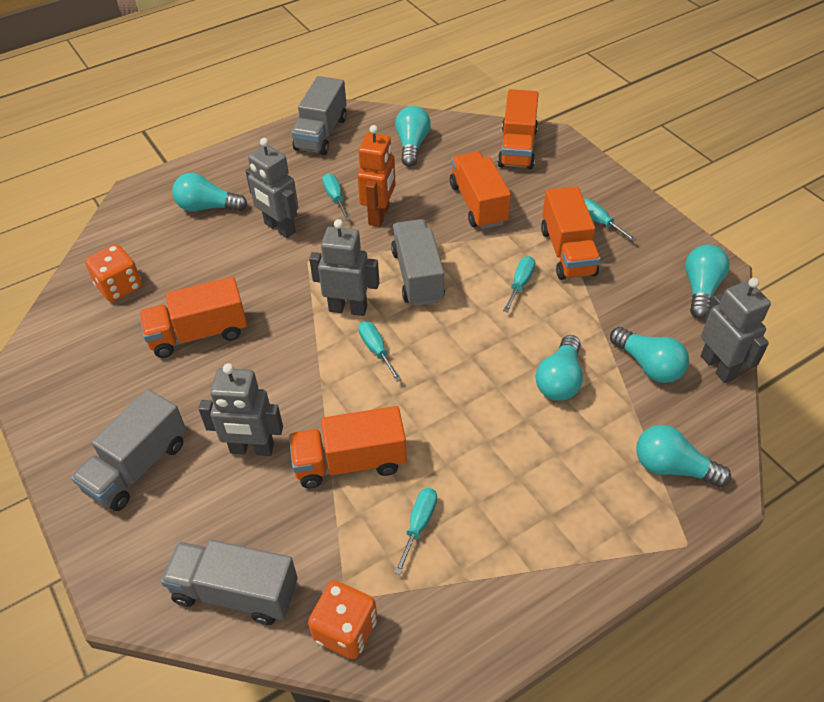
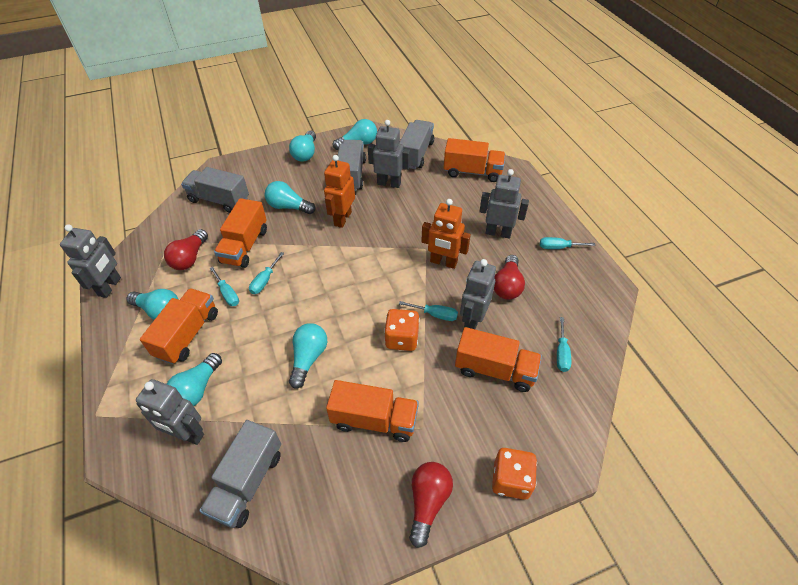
grey robot: 4 -> 5
orange robot: 1 -> 2
red light bulb: 0 -> 3

